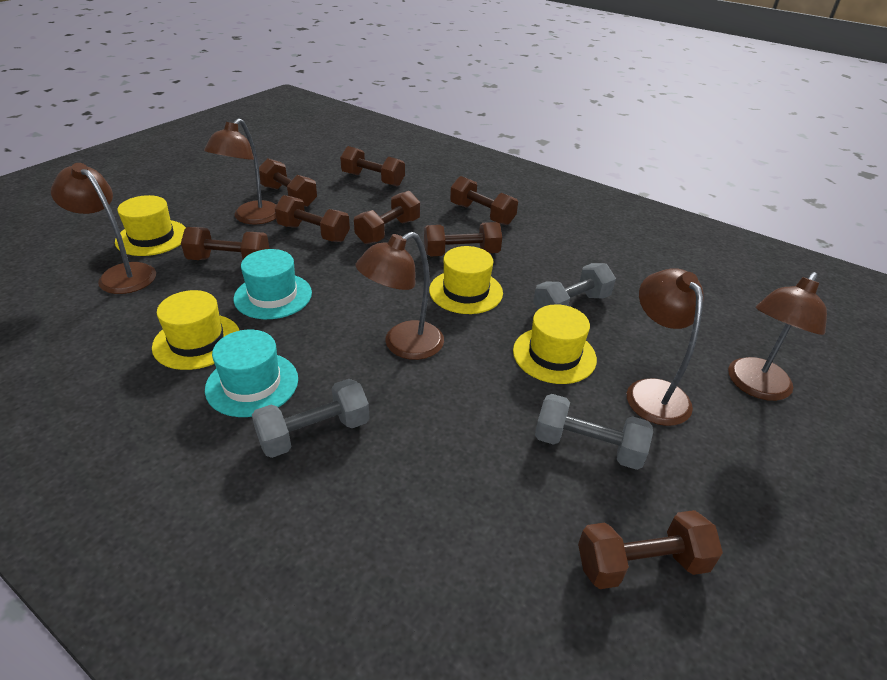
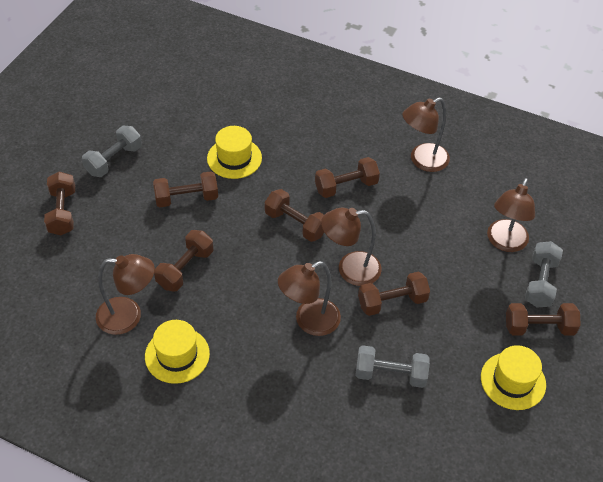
brown dumbbell: 8 -> 7
turquoise hat: 2 -> 0
yellow hat: 4 -> 3

